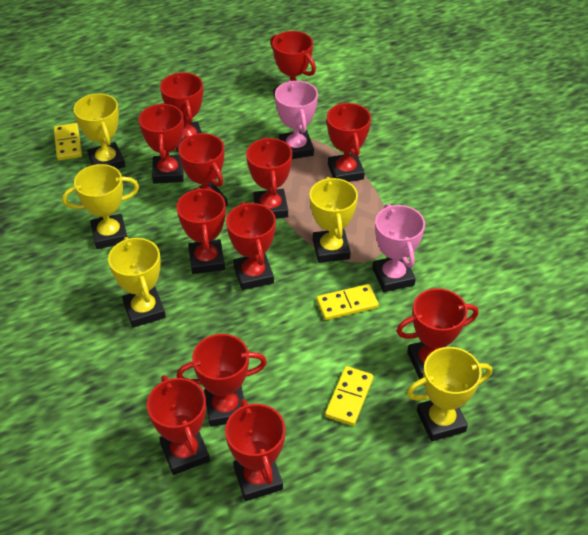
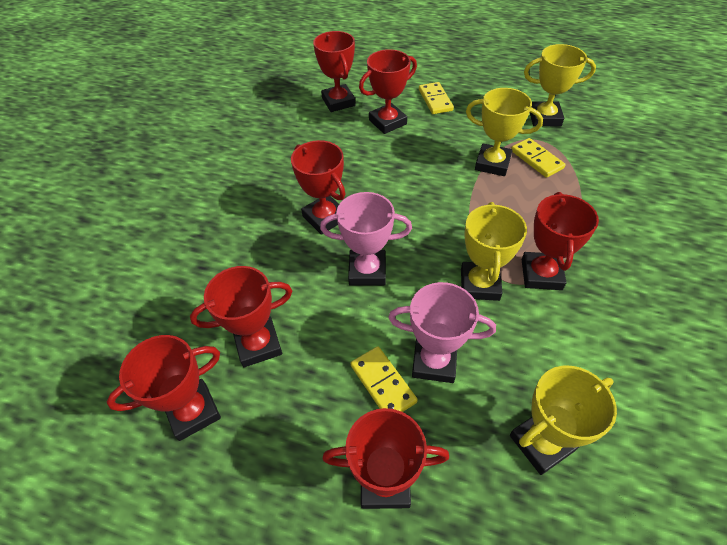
red trophy: 12 -> 7
yellow trophy: 5 -> 4

